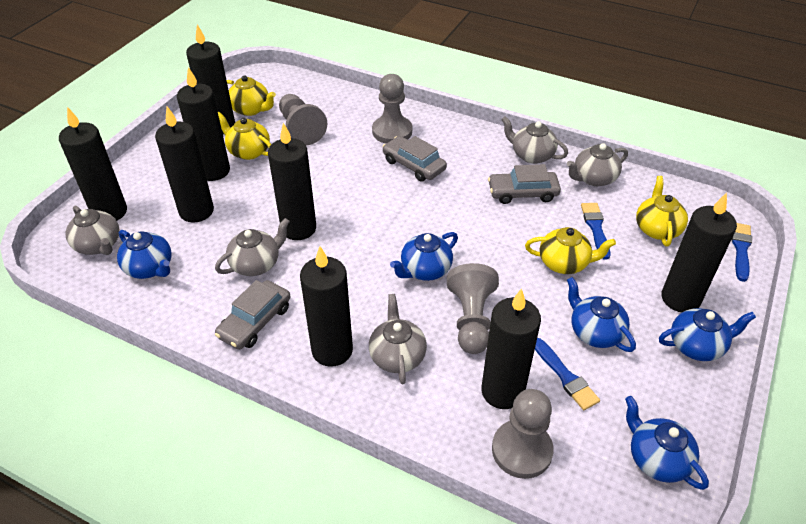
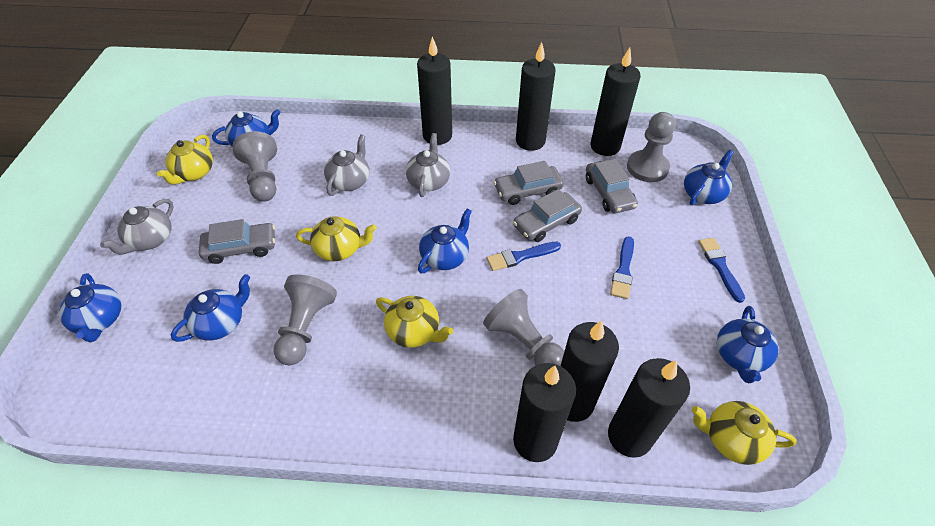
black candle: 8 -> 6
blue teapot: 5 -> 6
grey car: 3 -> 4
grey teapot: 5 -> 3

